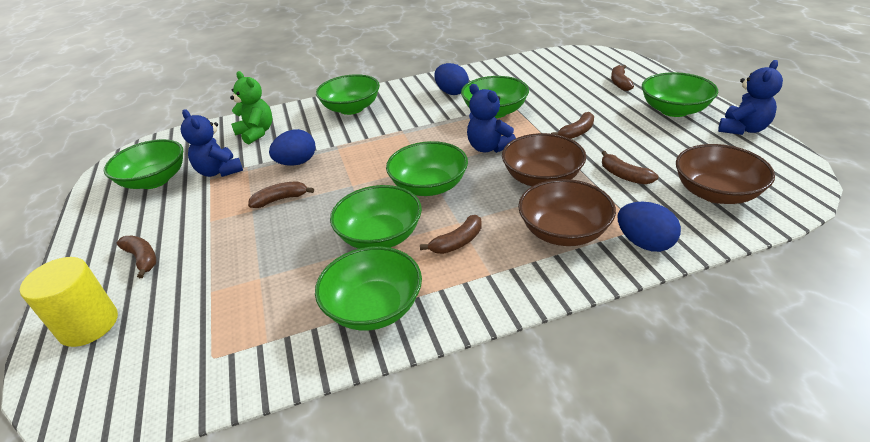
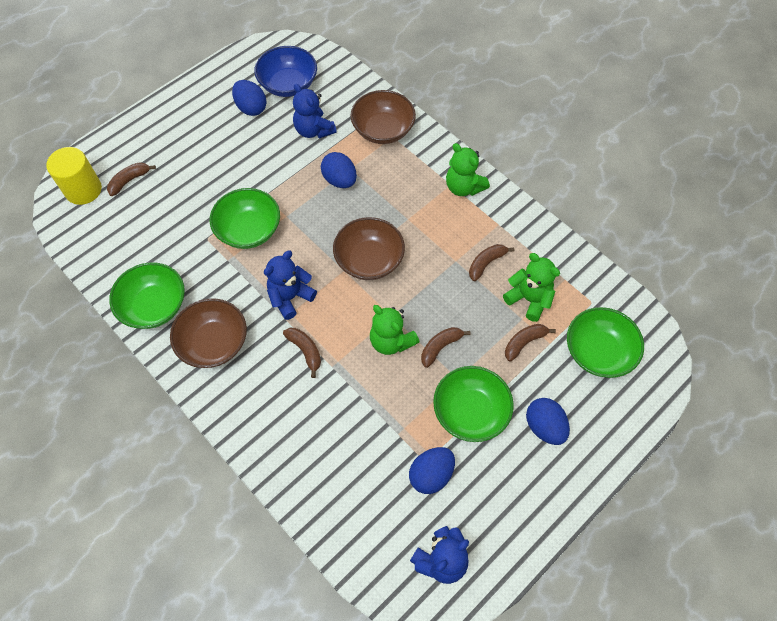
blue bowl: 0 -> 1
blue egg: 3 -> 4
brown banana: 6 -> 5
green bowl: 7 -> 4
green teddy bear: 1 -> 3

